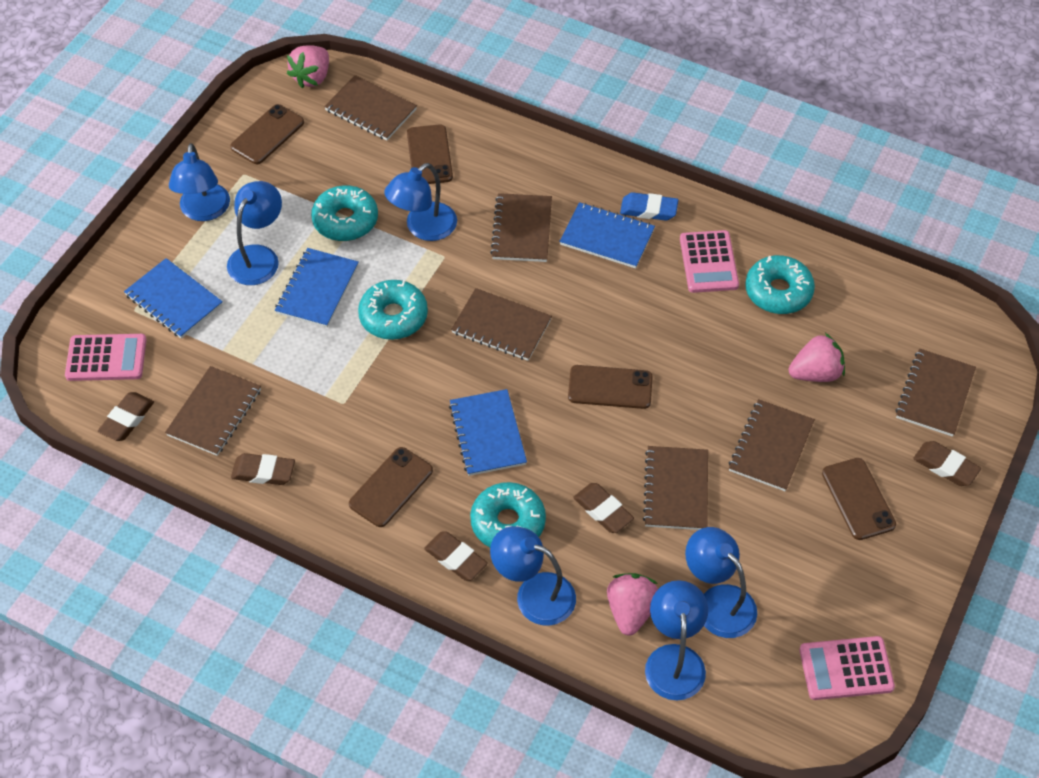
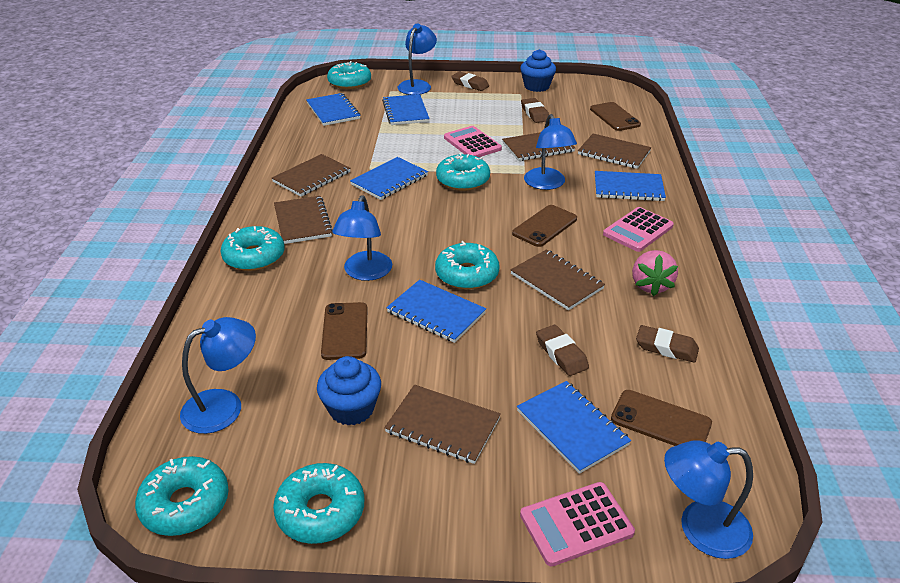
blue cupcake: 0 -> 2
blue eraser: 1 -> 0
blue lamp: 6 -> 5
blue notebook: 4 -> 6
brown eraser: 5 -> 4
brown notebook: 7 -> 6
brown phone: 5 -> 4
pink strawberry: 3 -> 1
turquoise donut: 4 -> 6

